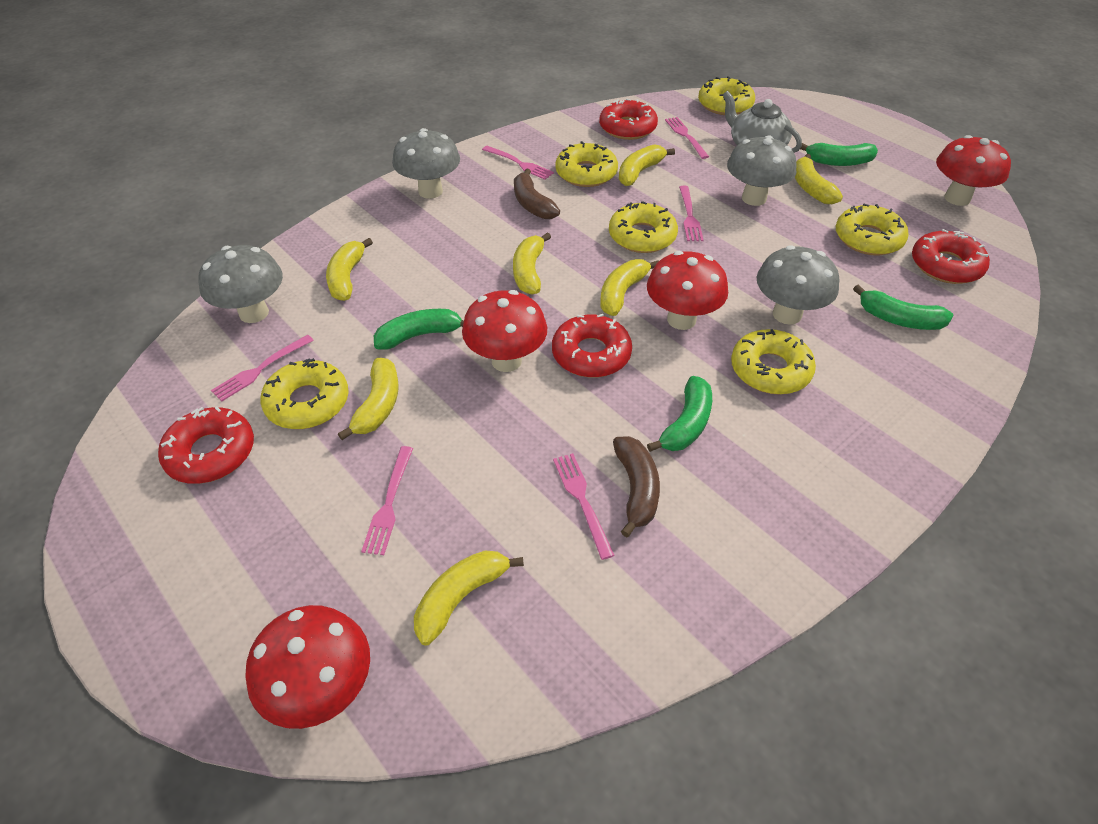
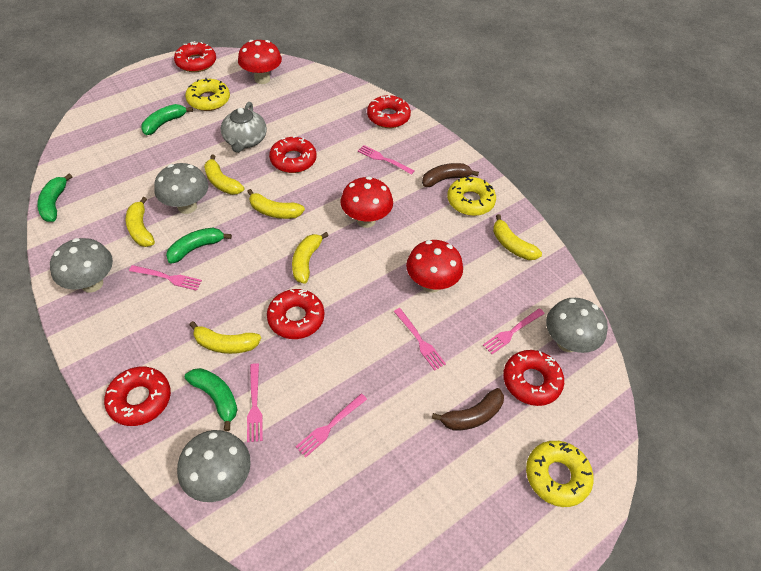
red donut: 4 -> 6
red mushroom: 4 -> 3
yellow banana: 7 -> 6
yellow donut: 6 -> 3

